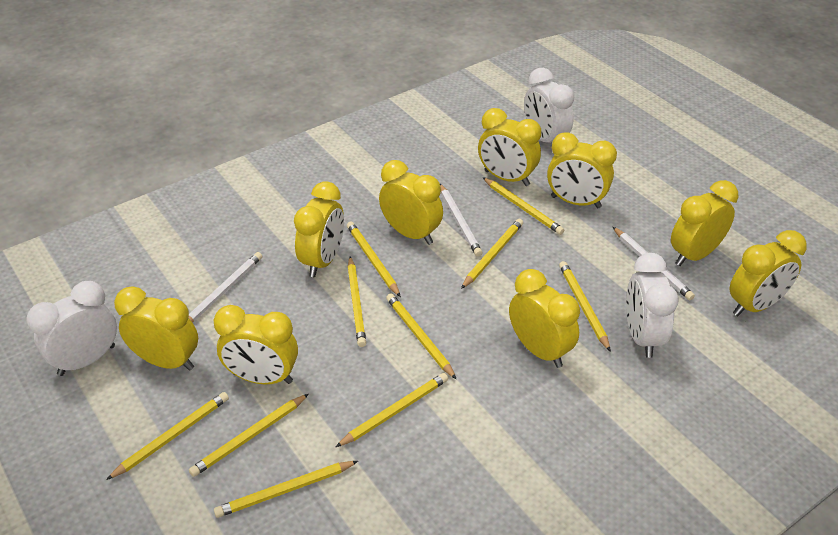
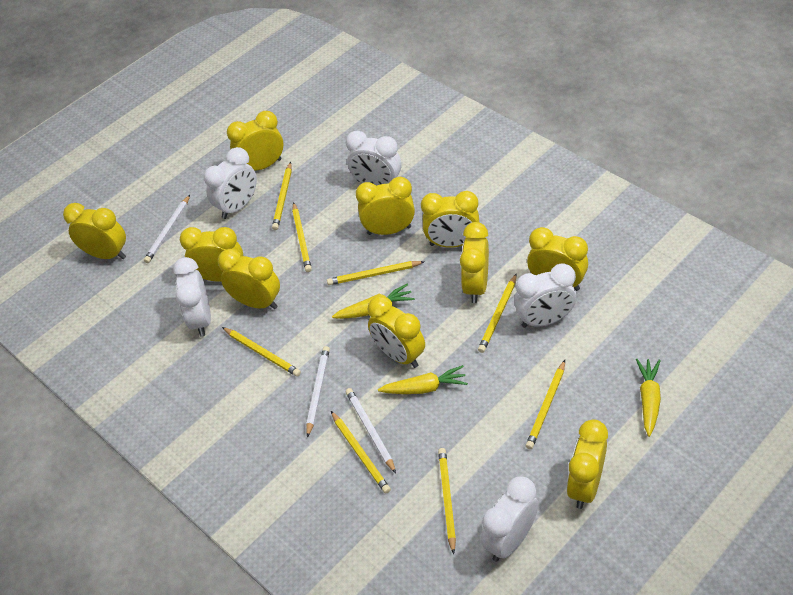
white clock: 3 -> 5
yellow carrot: 0 -> 3
yellow clock: 9 -> 10
yellow pencil: 10 -> 8

